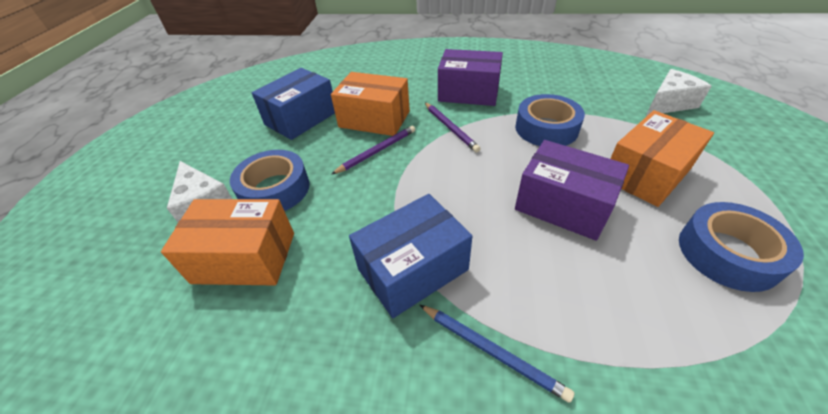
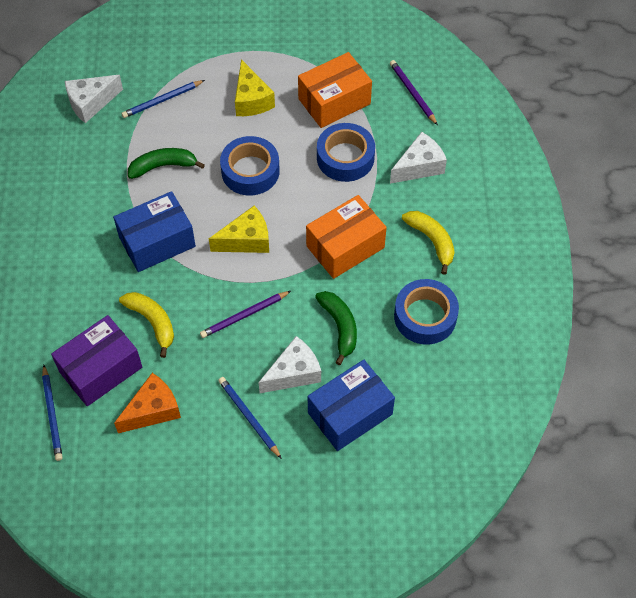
blue pencil: 1 -> 3
green banana: 0 -> 2
orange box: 3 -> 2
orange cheese: 0 -> 1
purple box: 2 -> 1
white cheese: 2 -> 3
yellow banana: 0 -> 2
yellow cheese: 0 -> 2

